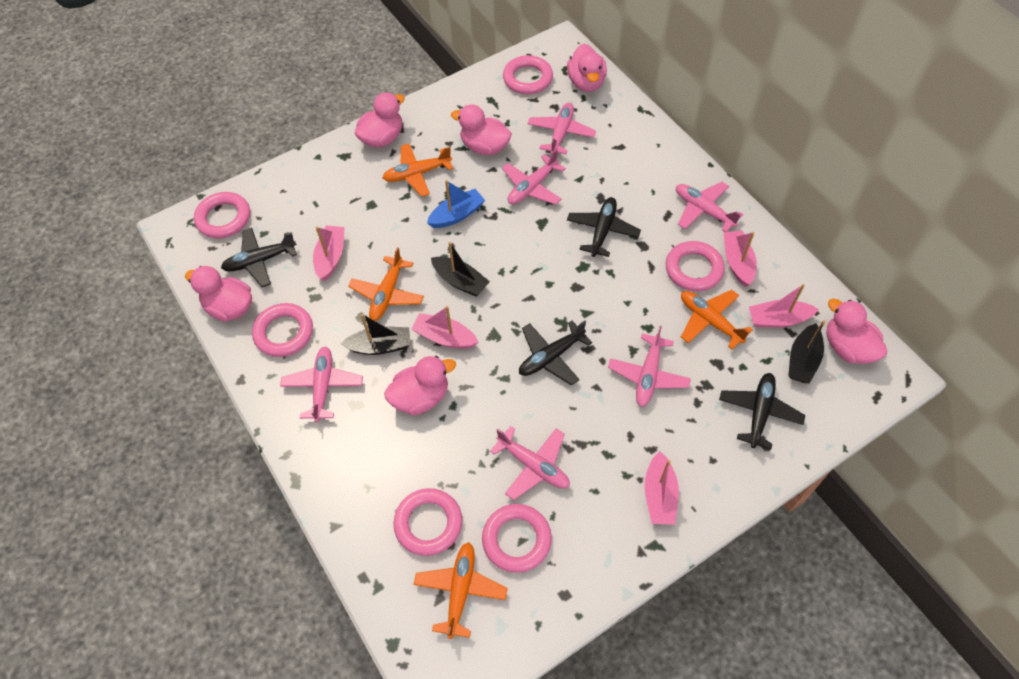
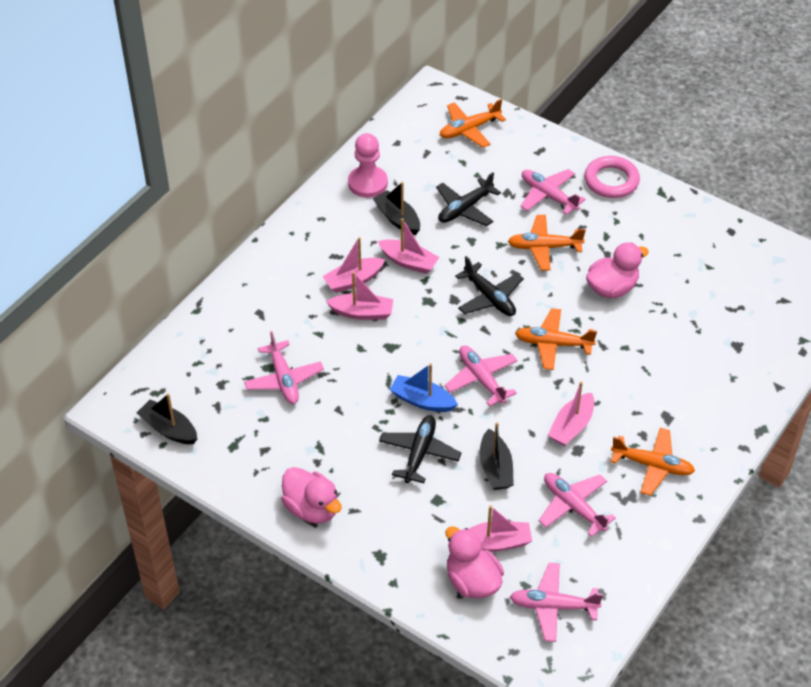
black plane: 4 -> 3
pink duck: 6 -> 3
pink pawn: 0 -> 1
pink plane: 6 -> 5
pink ring: 6 -> 1

